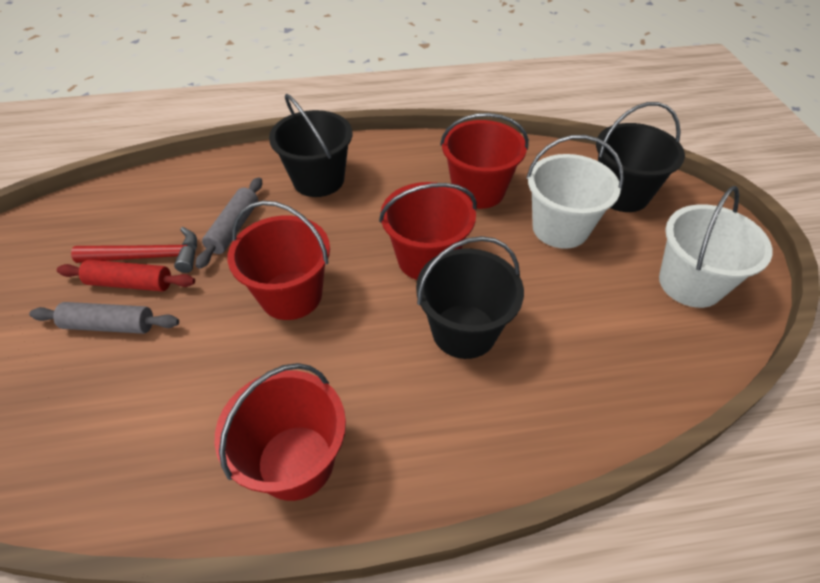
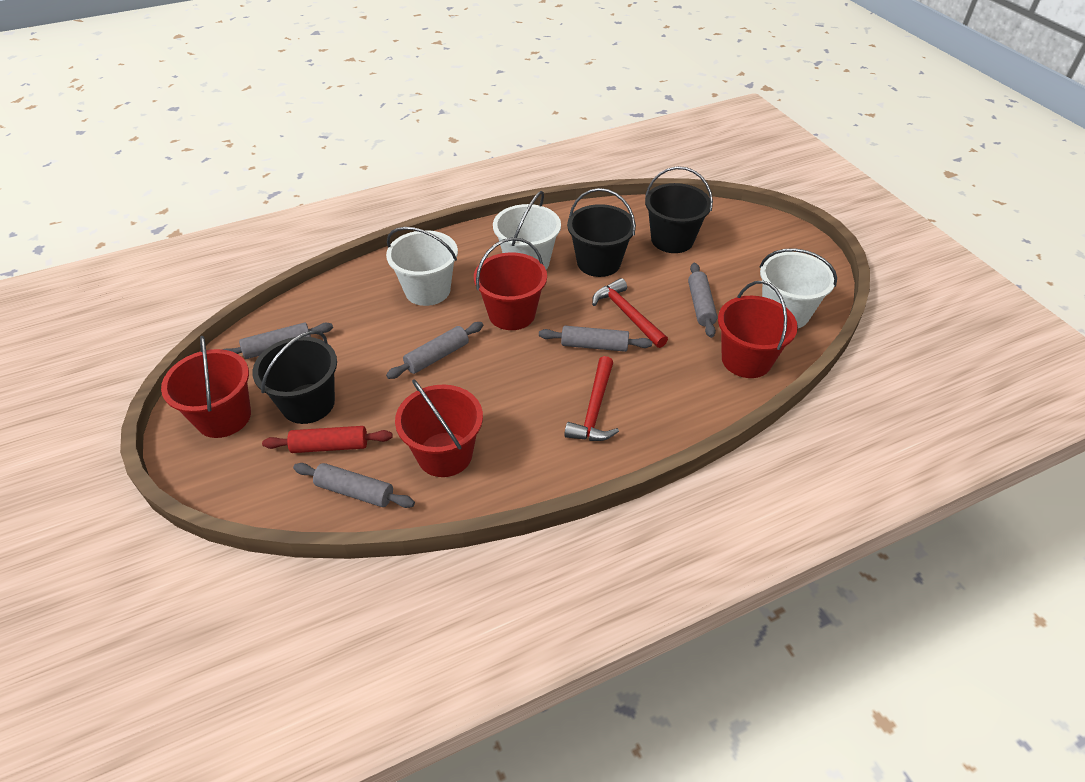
grey rolling pin: 2 -> 5
red hammer: 1 -> 2
white bucket: 2 -> 3

